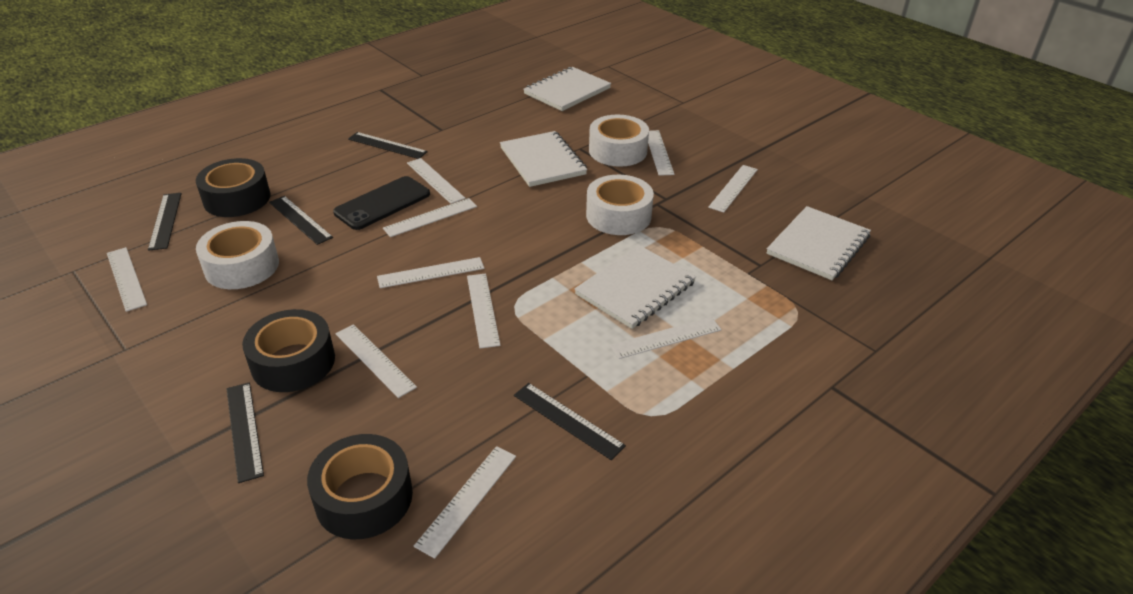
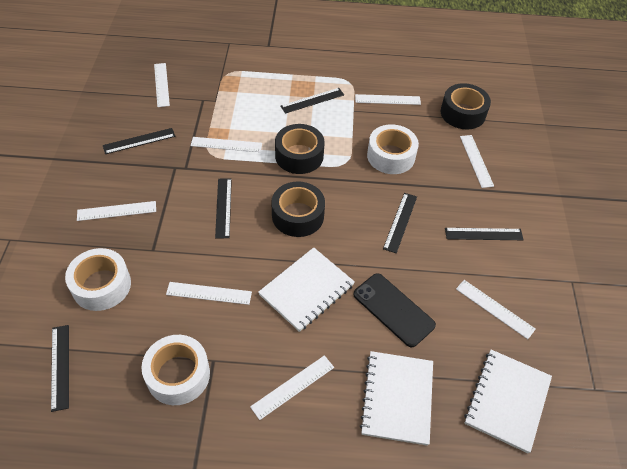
black ruler: 5 -> 6
white notebook: 4 -> 3
white ruler: 10 -> 8

